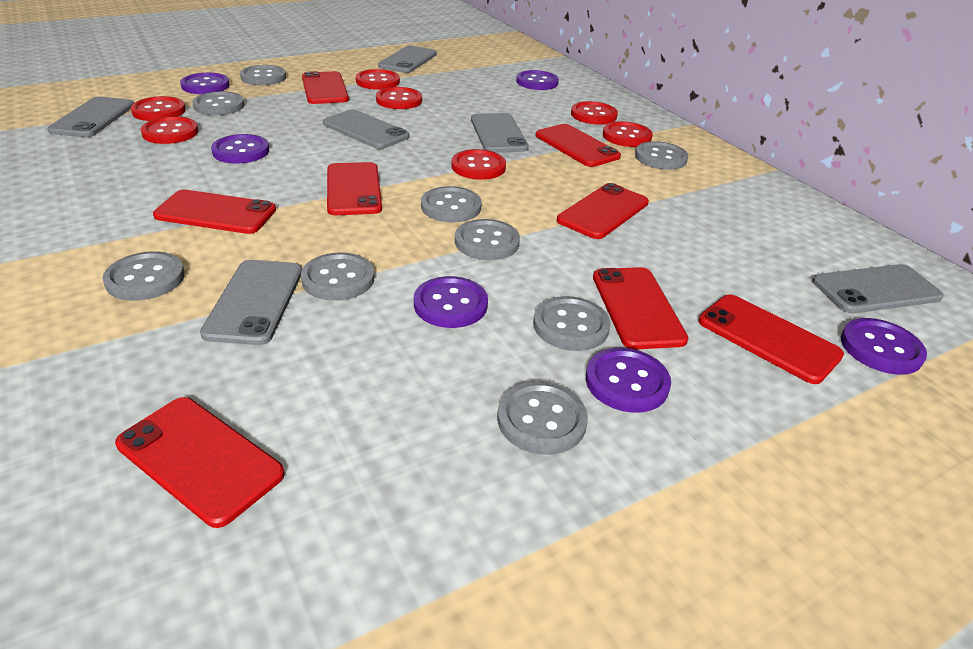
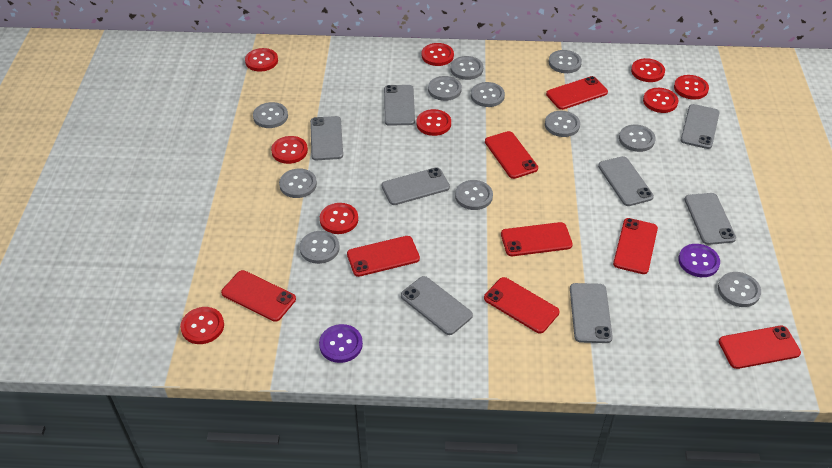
grey button: 9 -> 11
grey phone: 6 -> 8
purple button: 6 -> 2
red button: 7 -> 9

